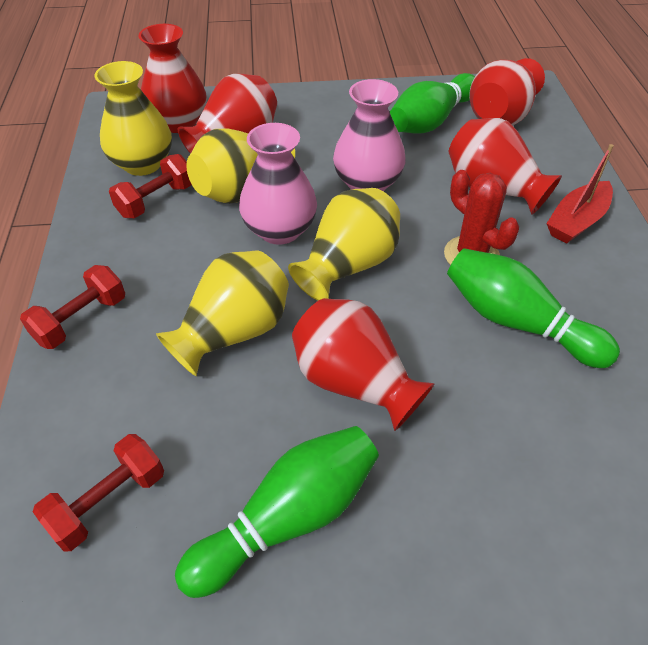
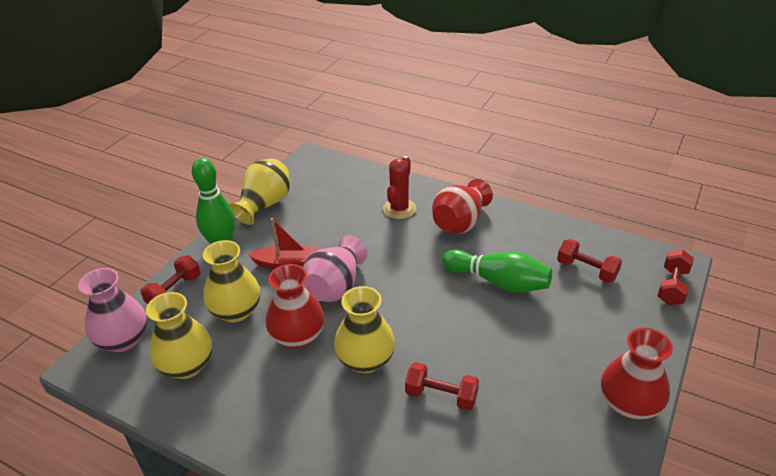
green bowling pin: 3 -> 2
red dumbbell: 3 -> 4
red vase: 5 -> 3

